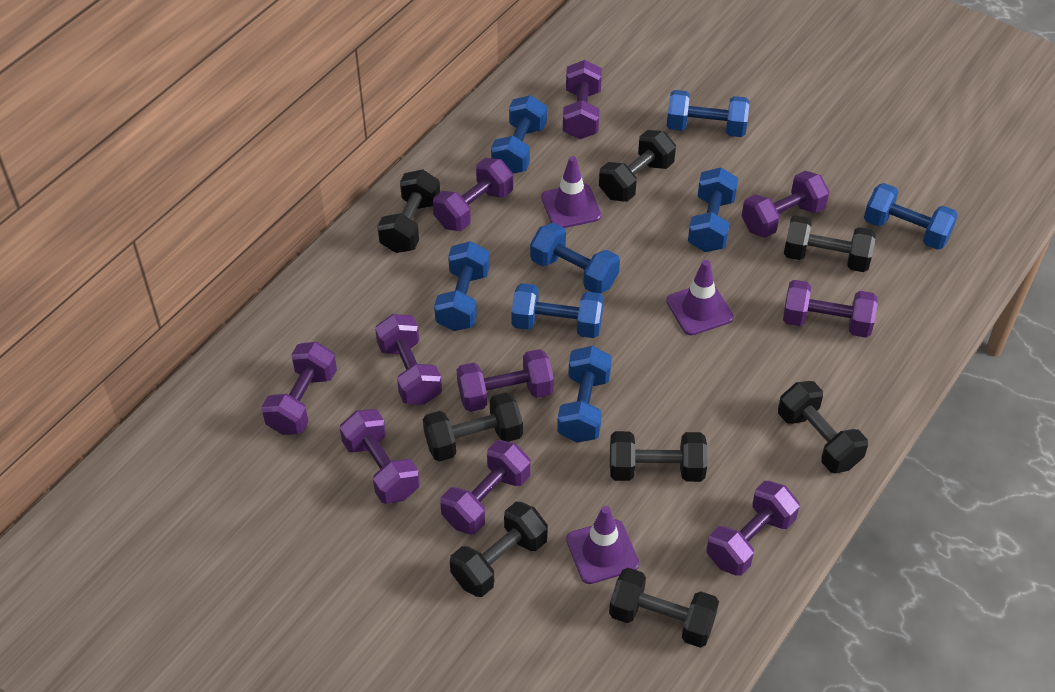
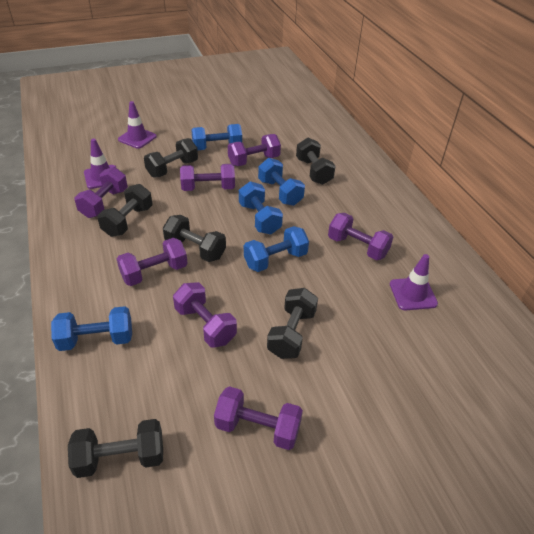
black dumbbell: 8 -> 6
blue dumbbell: 8 -> 5
purple dumbbell: 10 -> 7

